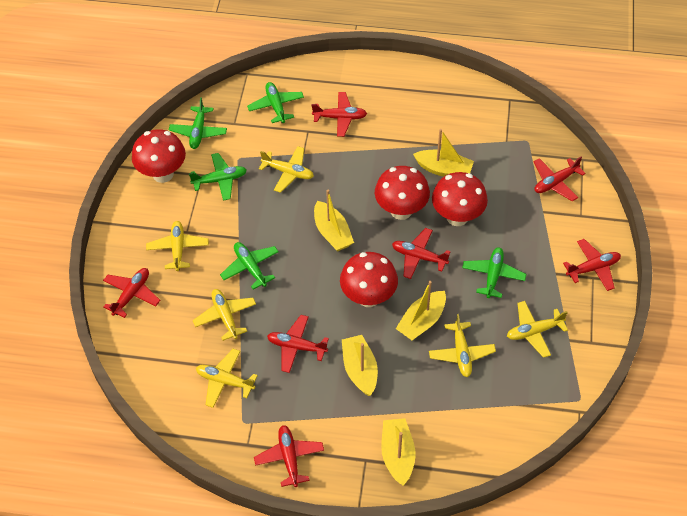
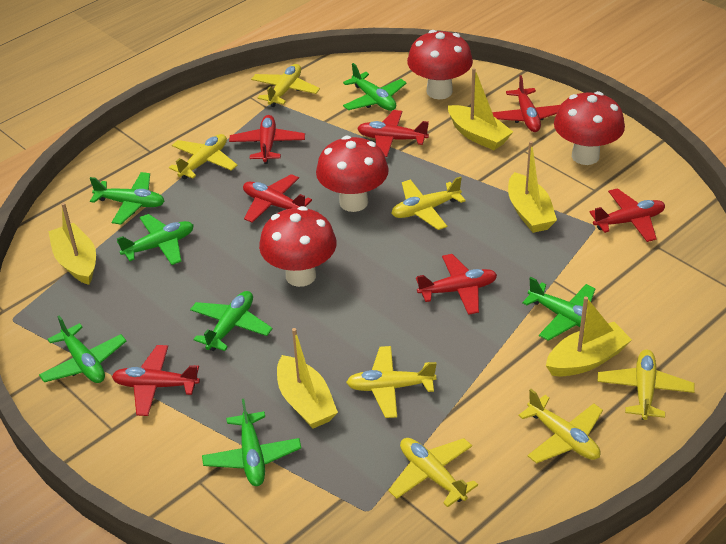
green plane: 5 -> 7
yellow plane: 6 -> 7

